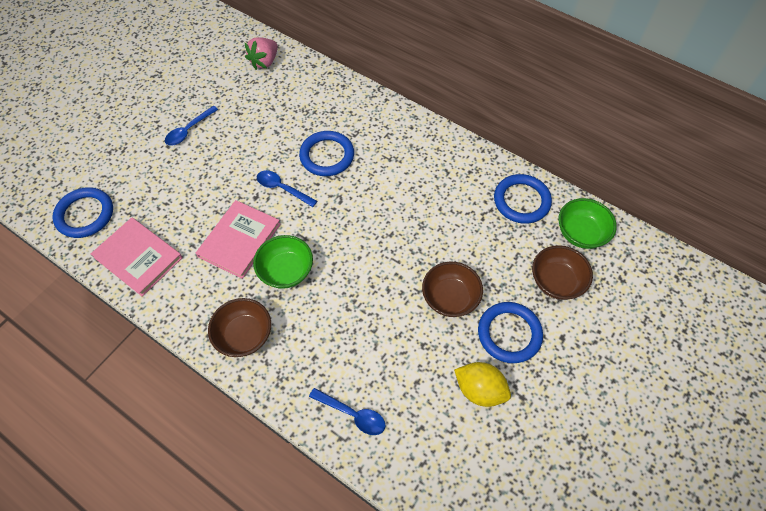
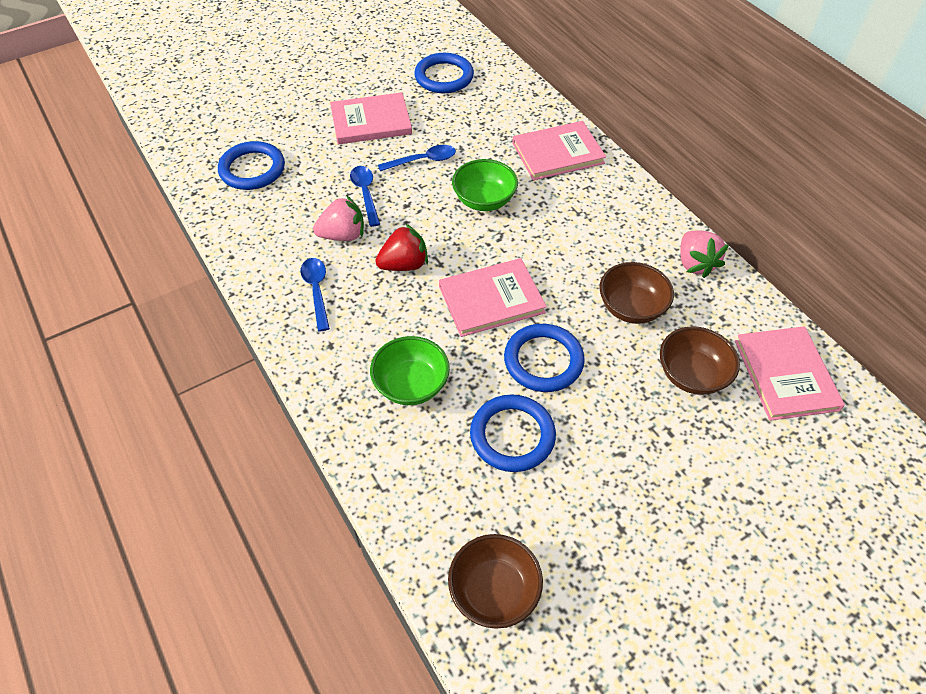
pink book: 2 -> 4
pink strawberry: 1 -> 2
red strawberry: 0 -> 1
yellow lemon: 1 -> 0

